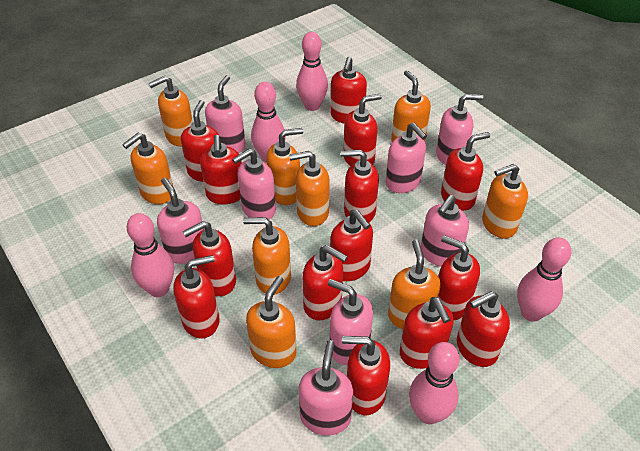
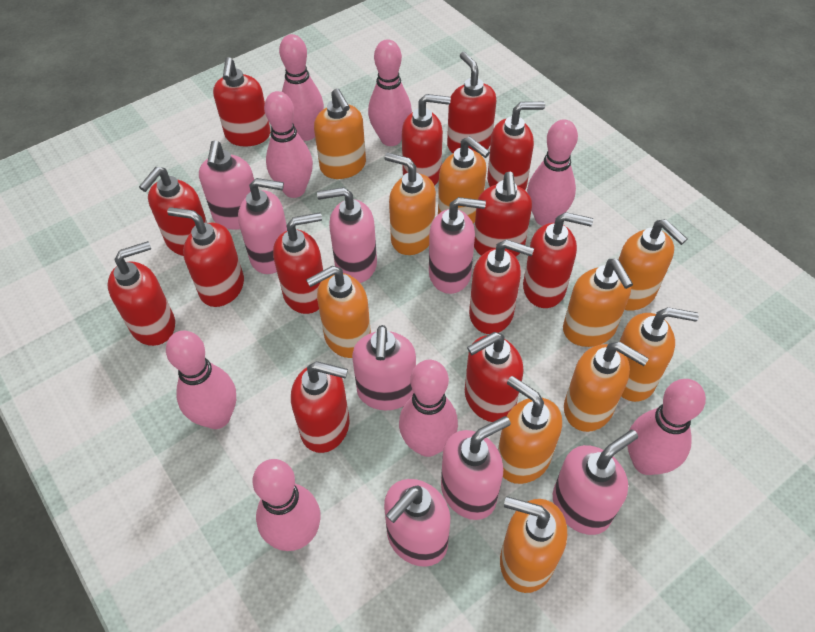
orange soap dispenser: 9 -> 10
pink bowling pin: 5 -> 8
red soap dispenser: 14 -> 13

